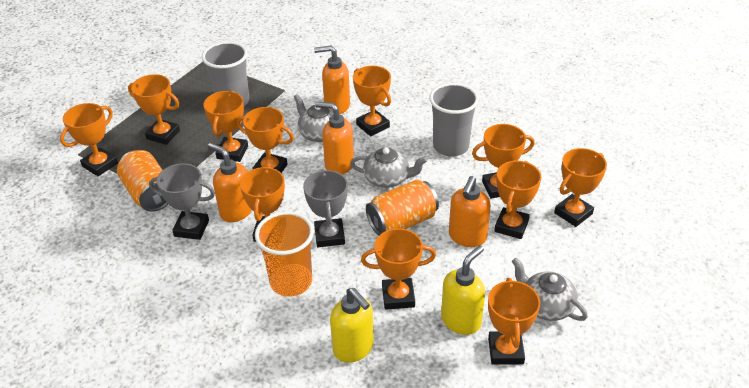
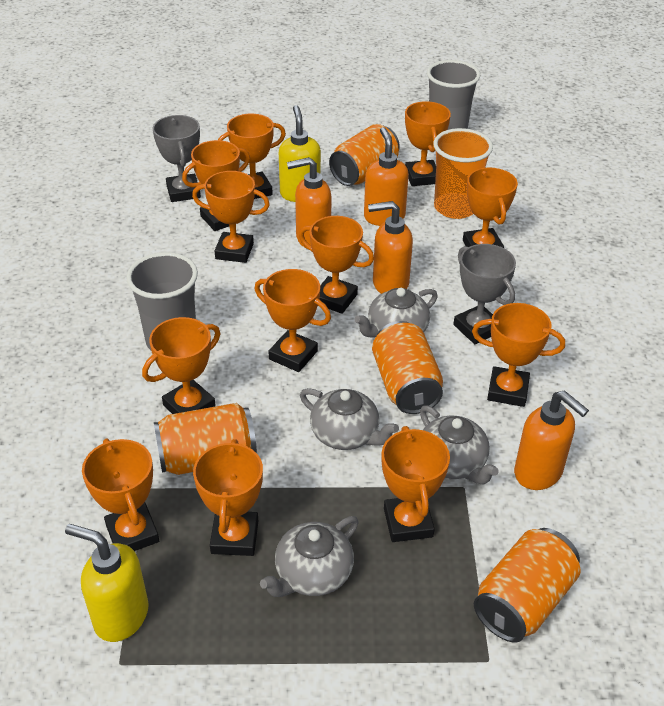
grey teapot: 3 -> 4
orange can: 2 -> 4
orange trophy: 11 -> 12

